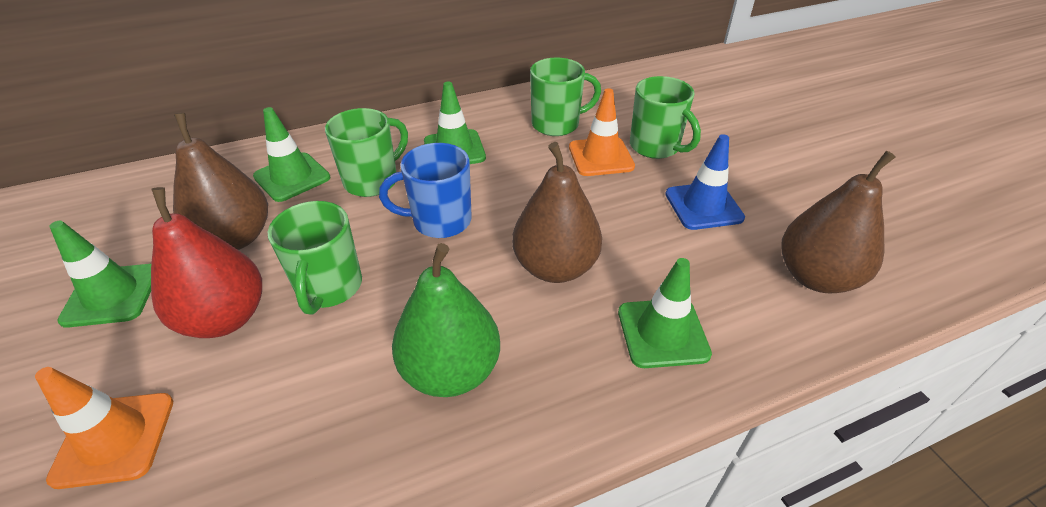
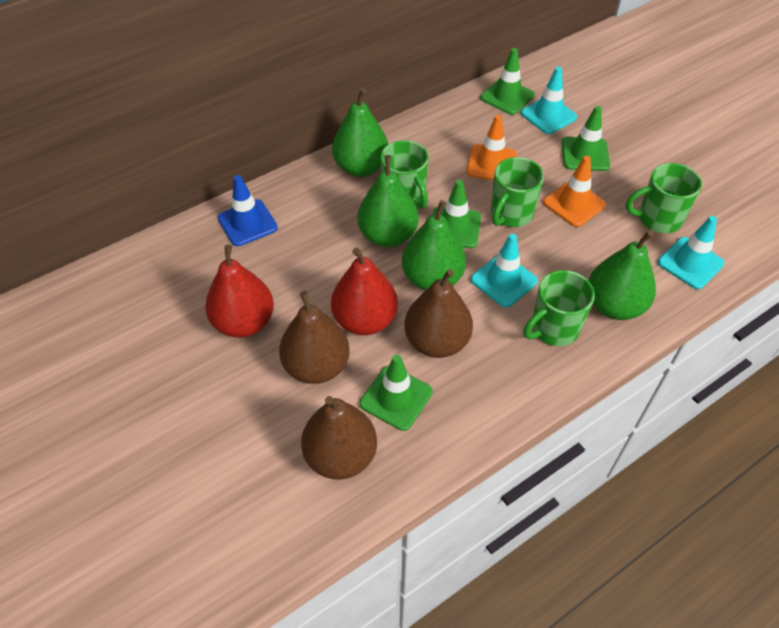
blue mug: 1 -> 0
green pear: 1 -> 4
red pear: 1 -> 2
turquoise traffic cone: 0 -> 3

